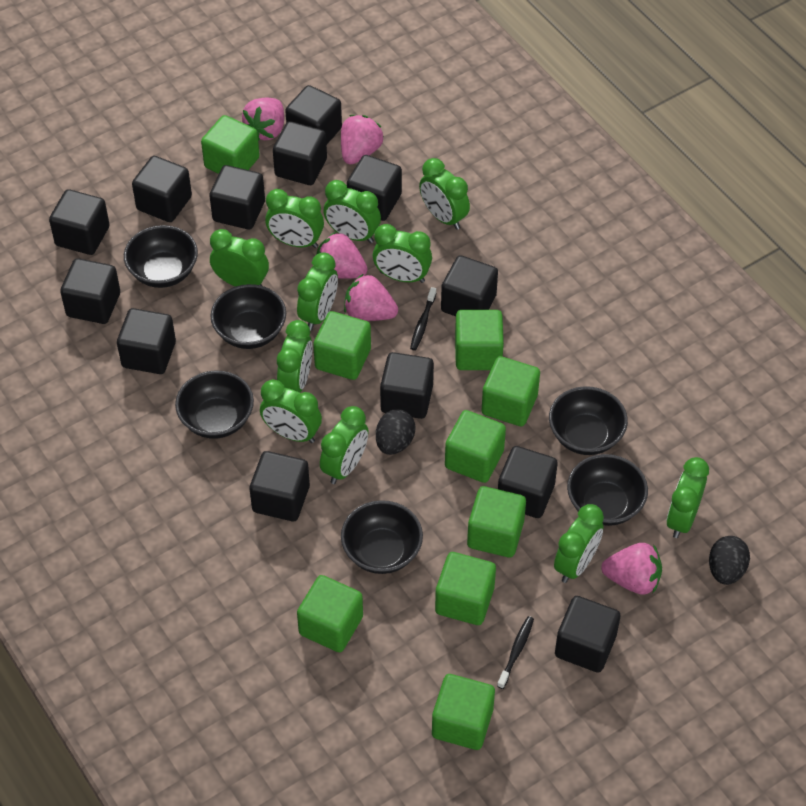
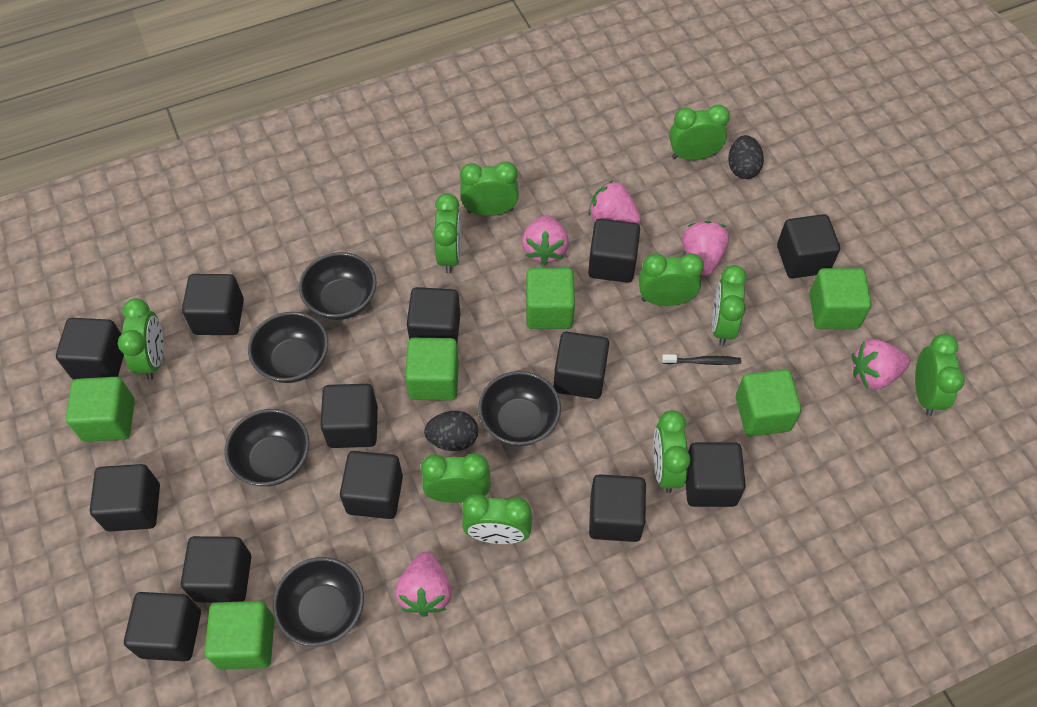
black bowl: 6 -> 5
black toothbrush: 2 -> 1
green clock: 11 -> 10
green cube: 9 -> 6

